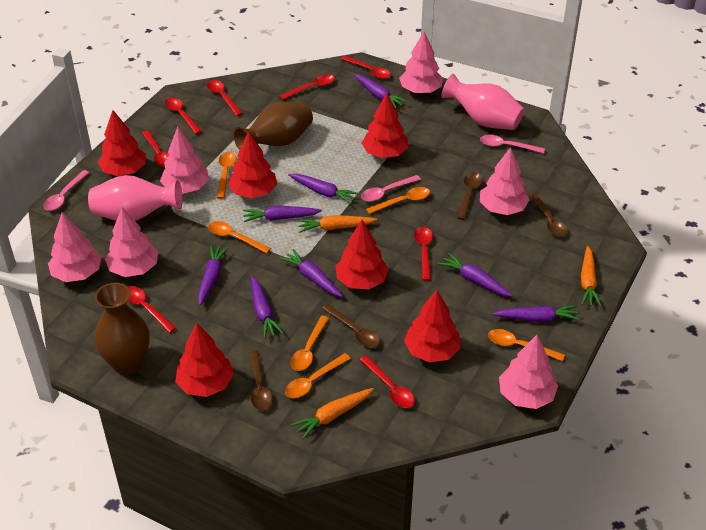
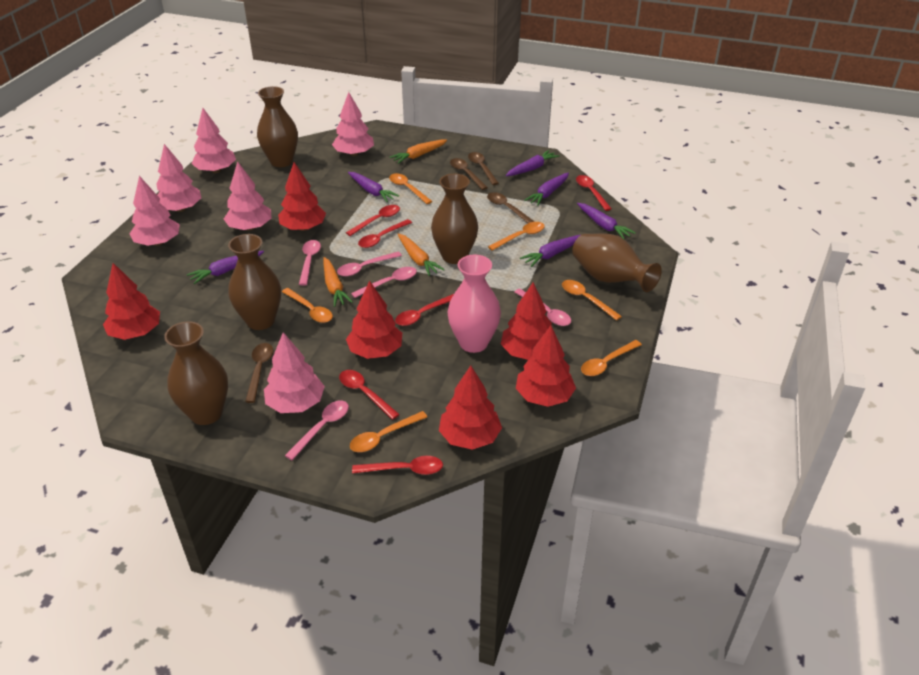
brown vase: 2 -> 5
pink spoon: 3 -> 5
pink vase: 2 -> 1
purple carrot: 8 -> 6
red spoon: 8 -> 6

